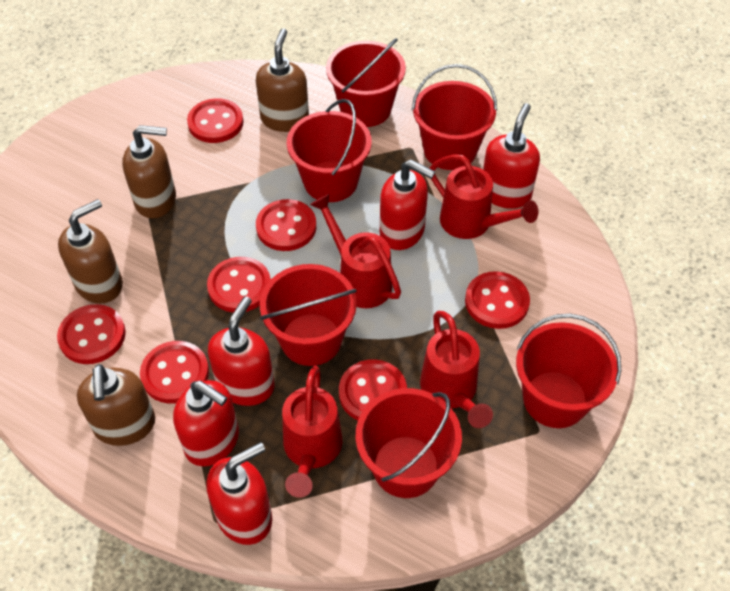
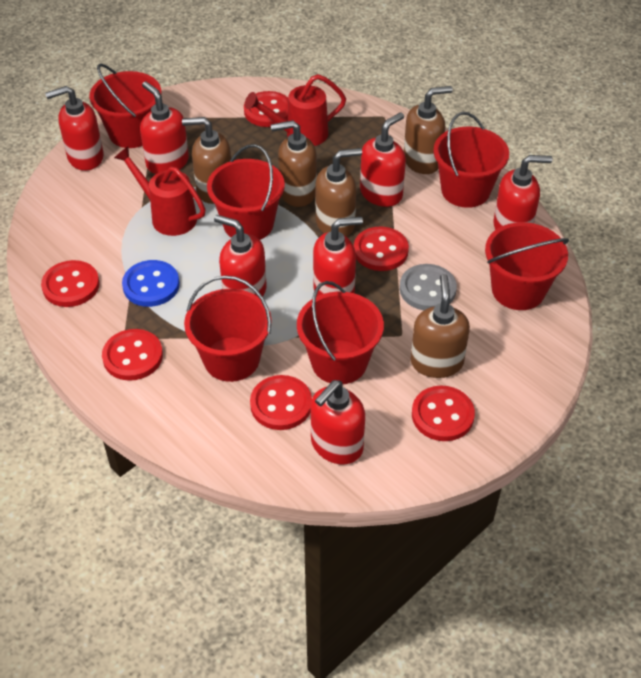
blue button: 0 -> 1
brown soap dispenser: 4 -> 5
grey button: 0 -> 1
red button: 7 -> 6
red soap dispenser: 5 -> 7
red watering can: 4 -> 2

